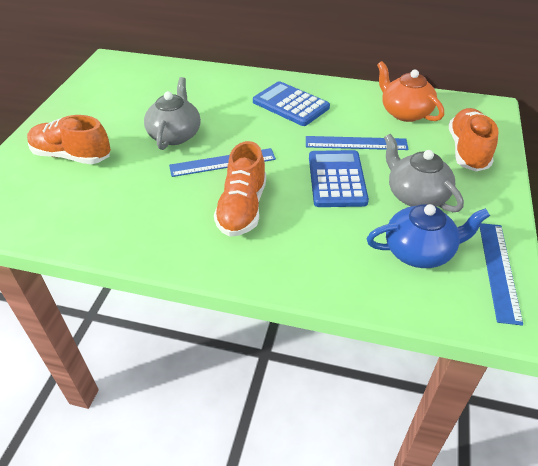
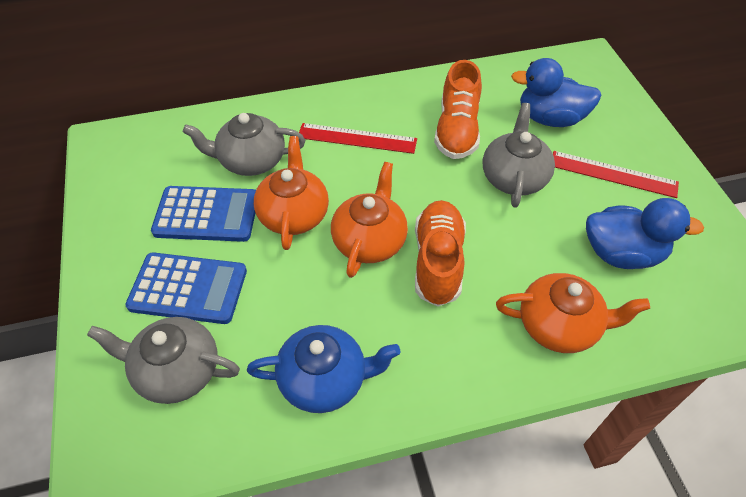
blue duck: 0 -> 2
blue ruler: 3 -> 0
grey teapot: 2 -> 3
orange shoe: 3 -> 2
orange teapot: 1 -> 3
red ruler: 0 -> 2

